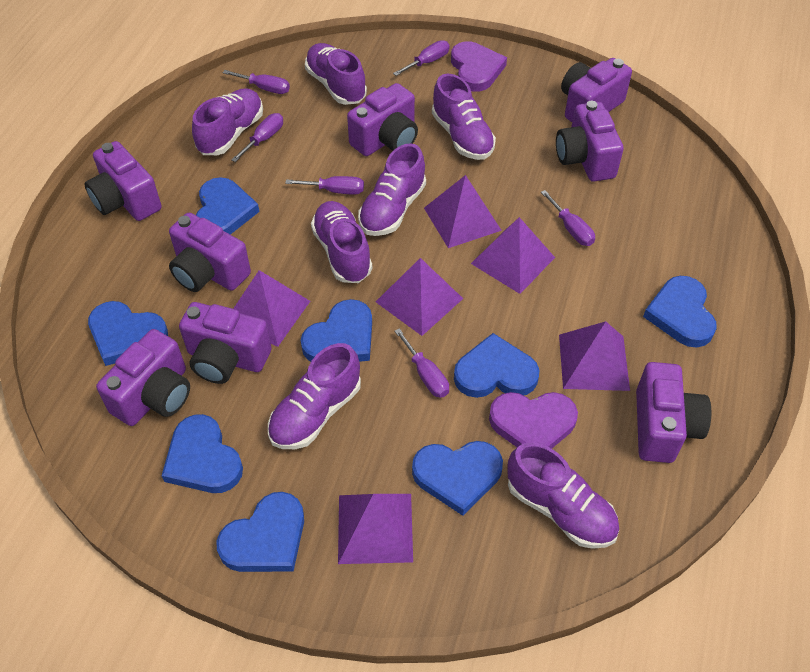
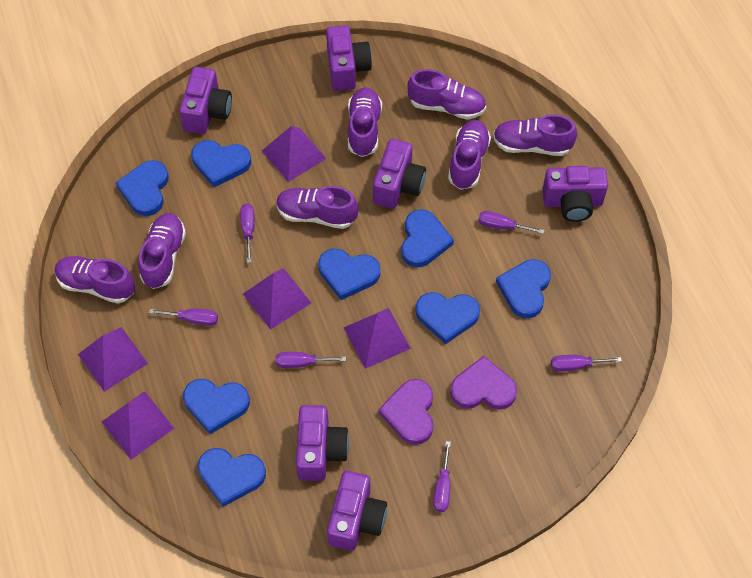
purple camera: 8 -> 6
purple pyramid: 6 -> 5

